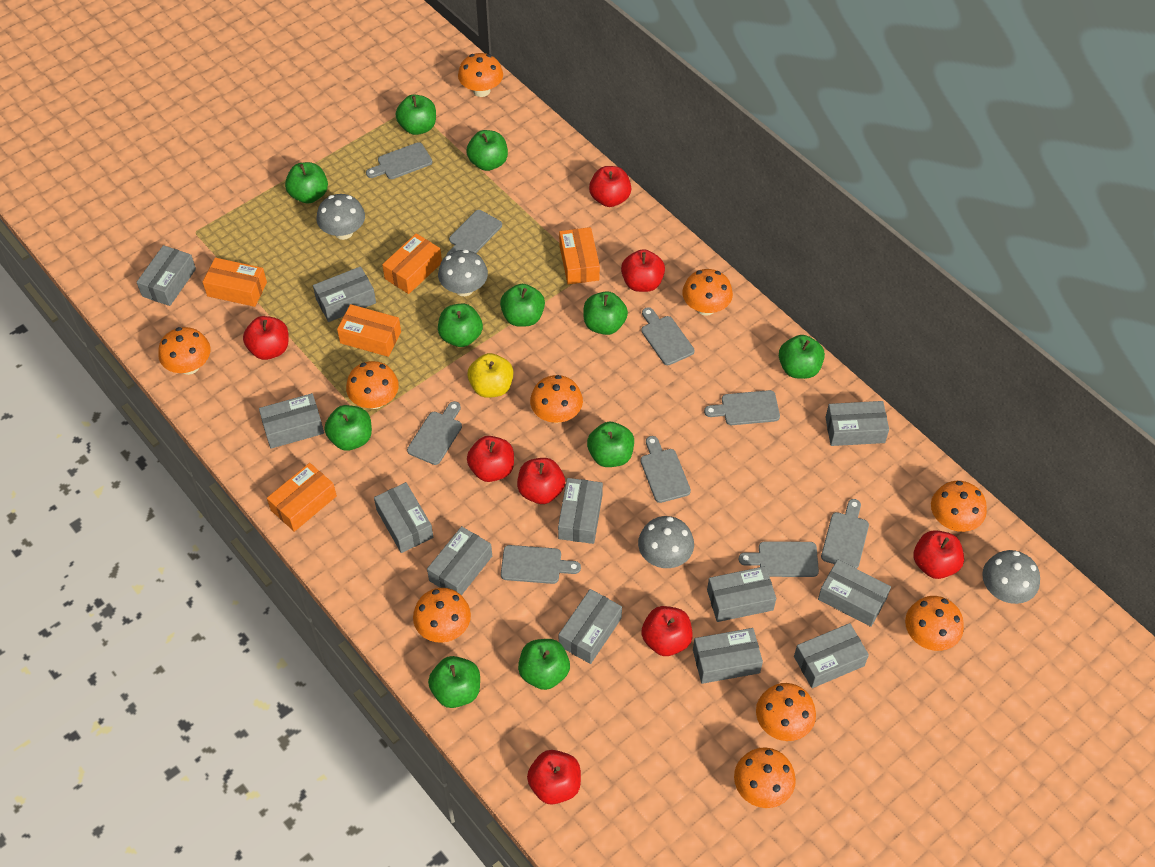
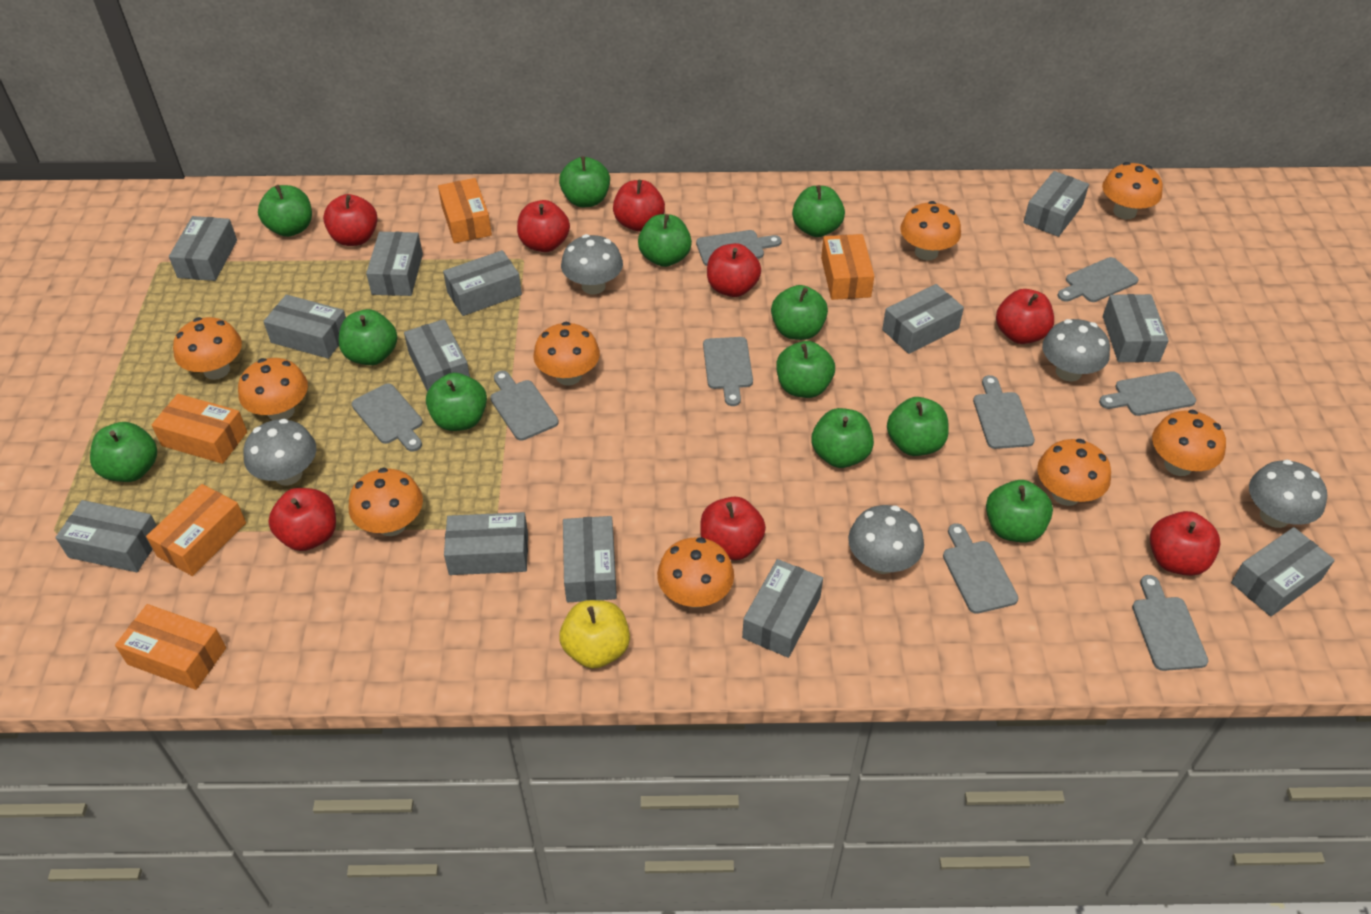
green apple: 11 -> 12
grey box: 12 -> 13
grey mushroom: 4 -> 5
orange mushroom: 10 -> 9

